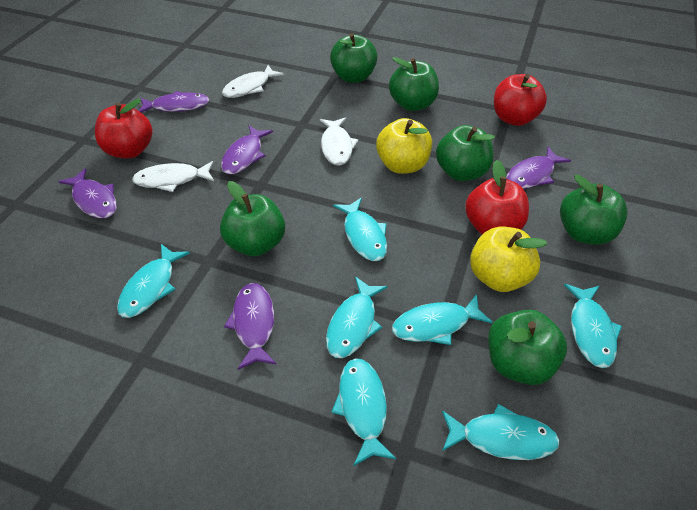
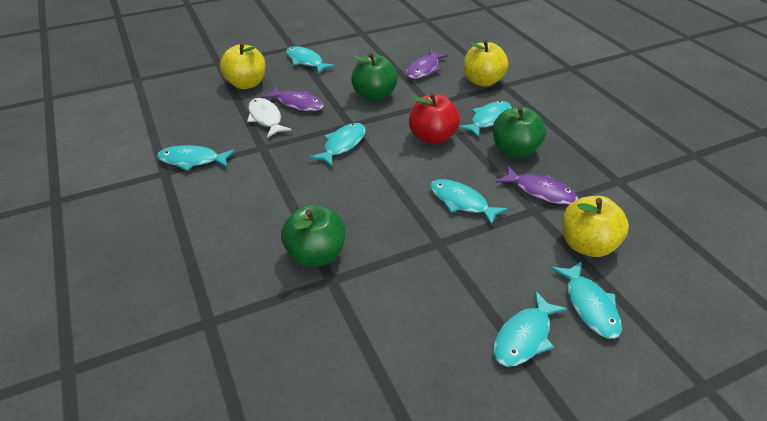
green apple: 6 -> 3
purple fish: 5 -> 3
red apple: 3 -> 1
white fish: 3 -> 1
yellow apple: 2 -> 3

